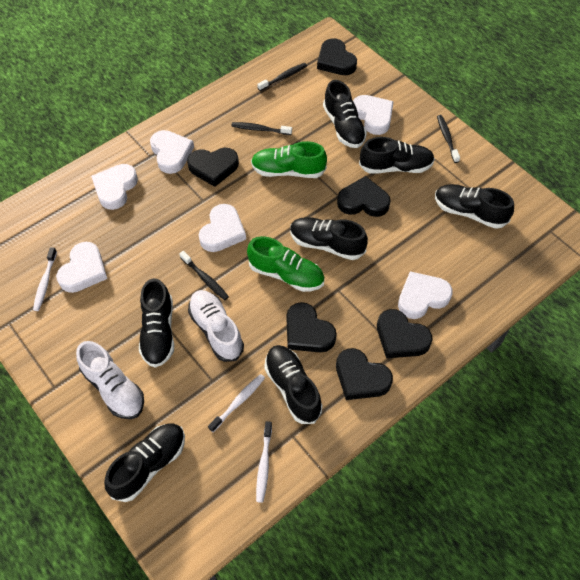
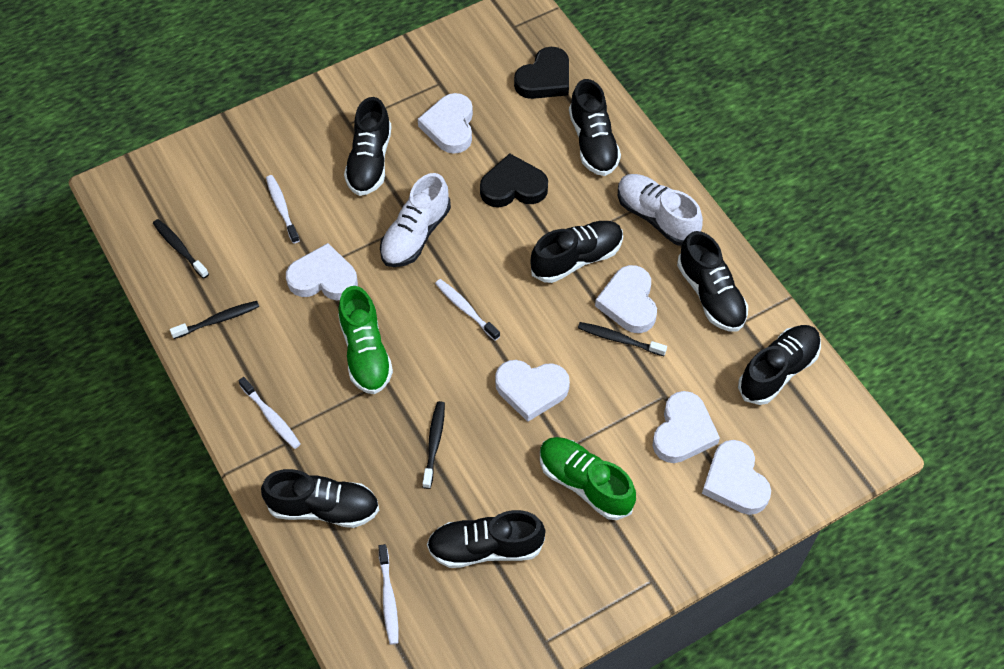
black heart: 6 -> 2
white toothbrush: 3 -> 4

